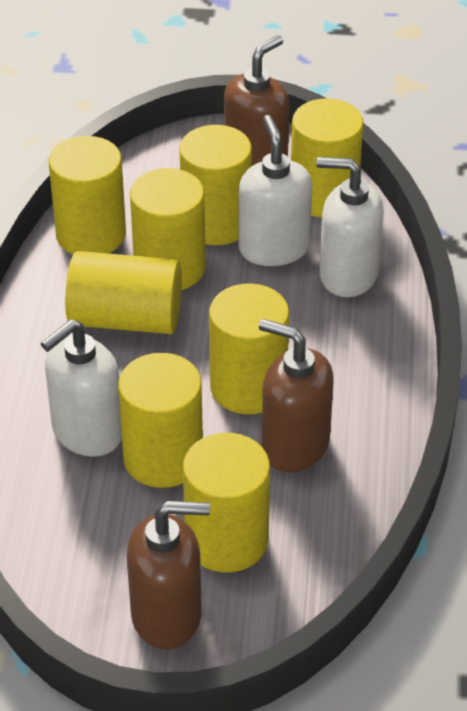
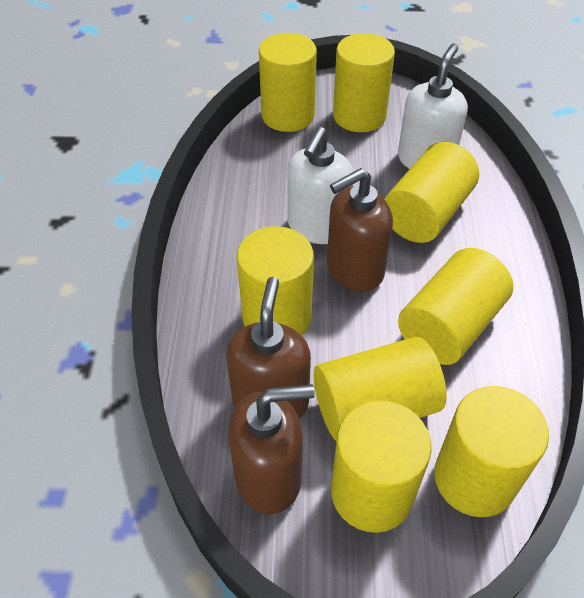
white soap dispenser: 3 -> 2

